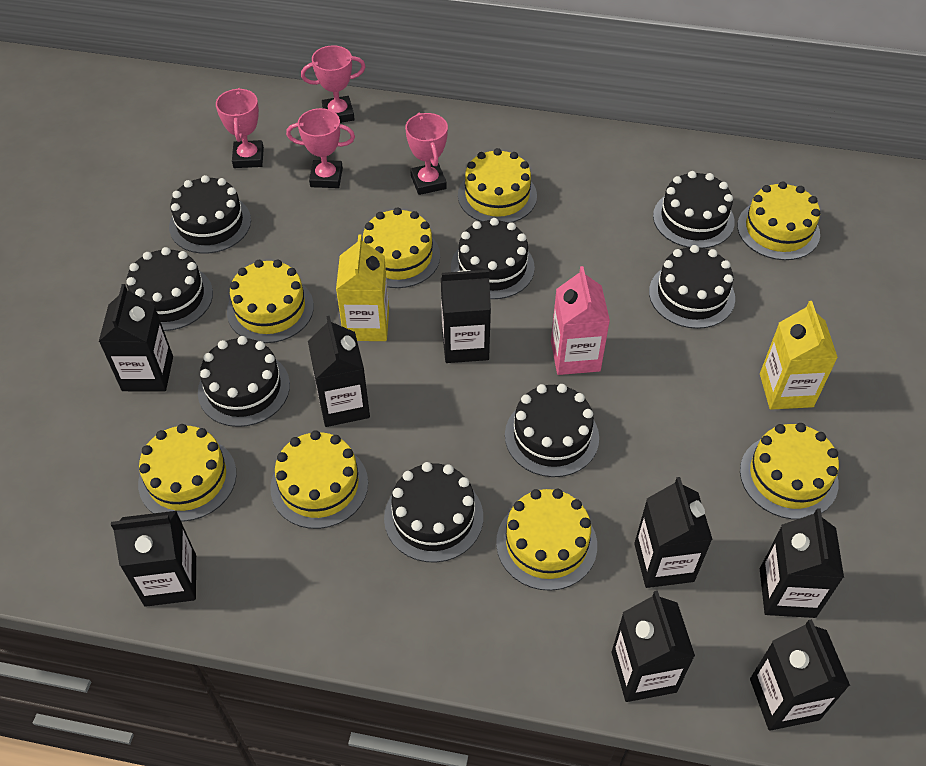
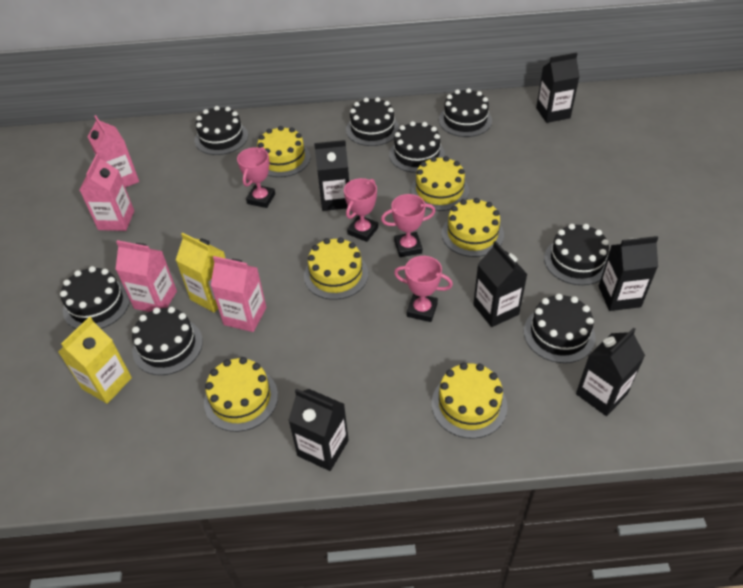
black carton: 8 -> 6
pink carton: 1 -> 4
yellow cake: 8 -> 6

